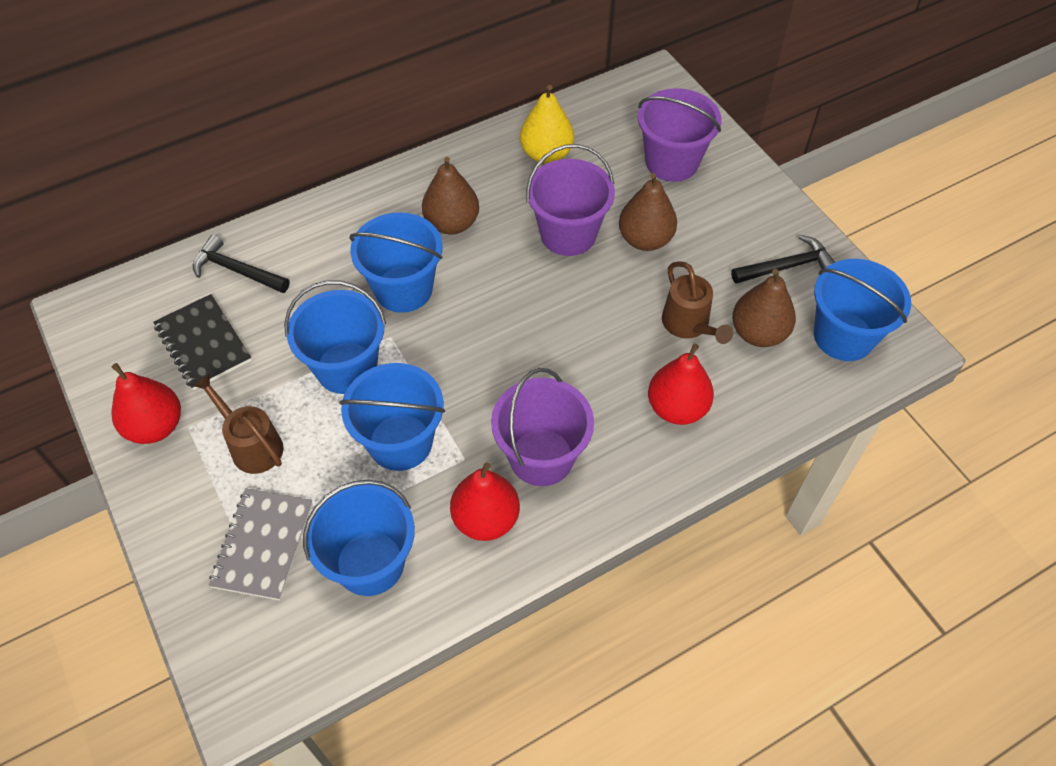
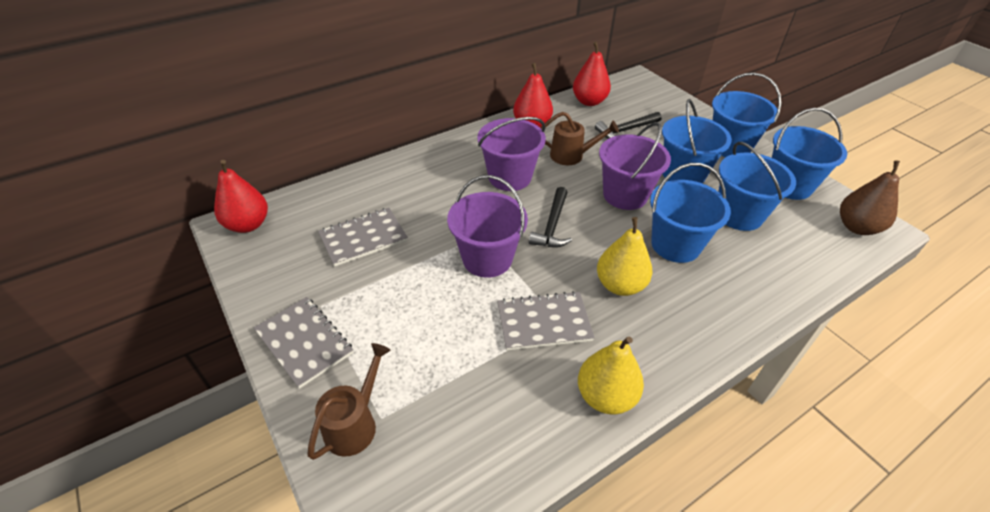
black notebook: 1 -> 0
brown pear: 3 -> 1
grey notebook: 1 -> 3
yellow pear: 1 -> 2

